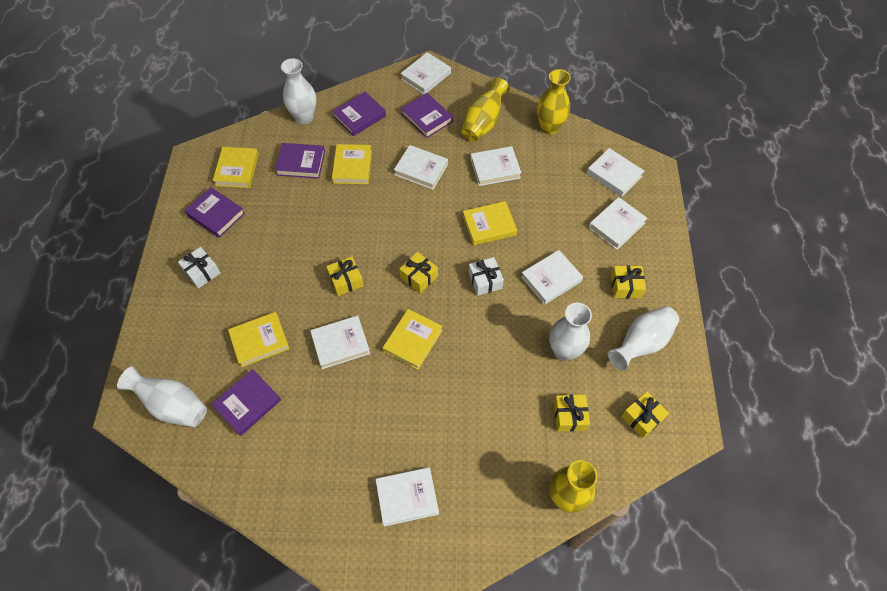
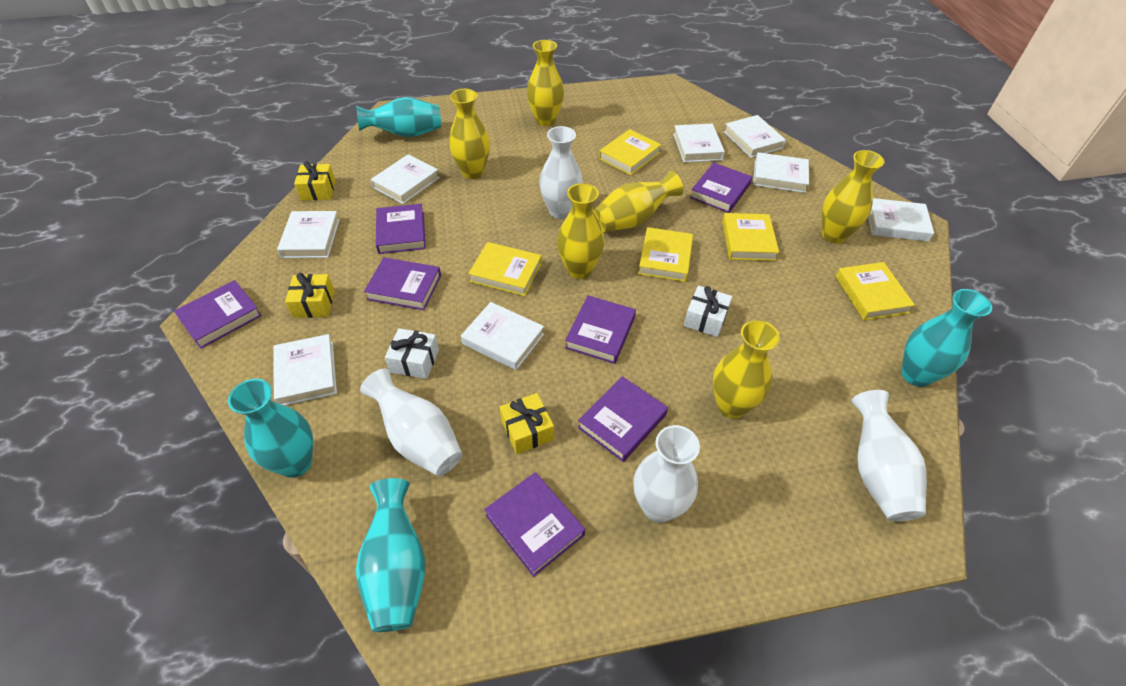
purple book: 5 -> 7
turquoise vase: 0 -> 4
yellow gift: 5 -> 3
yellow vase: 3 -> 6

